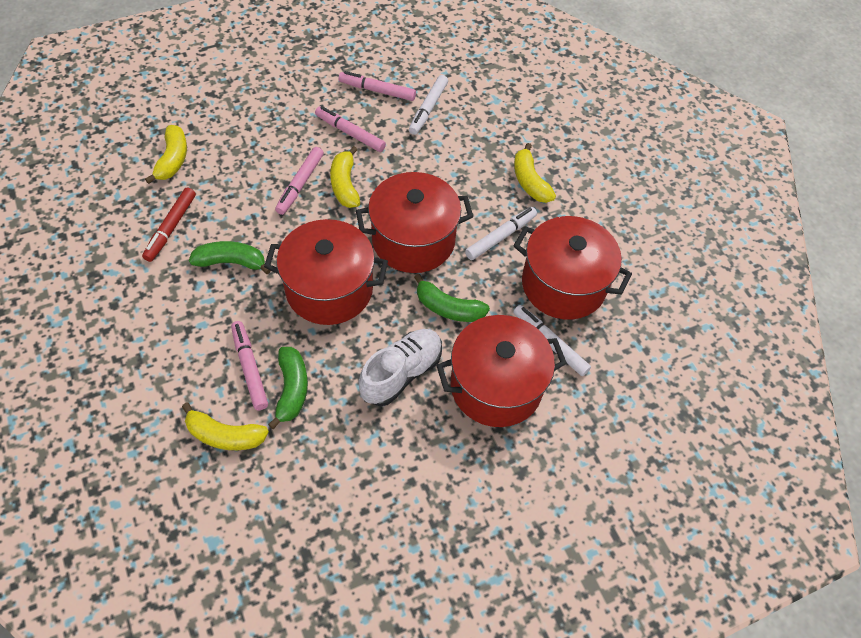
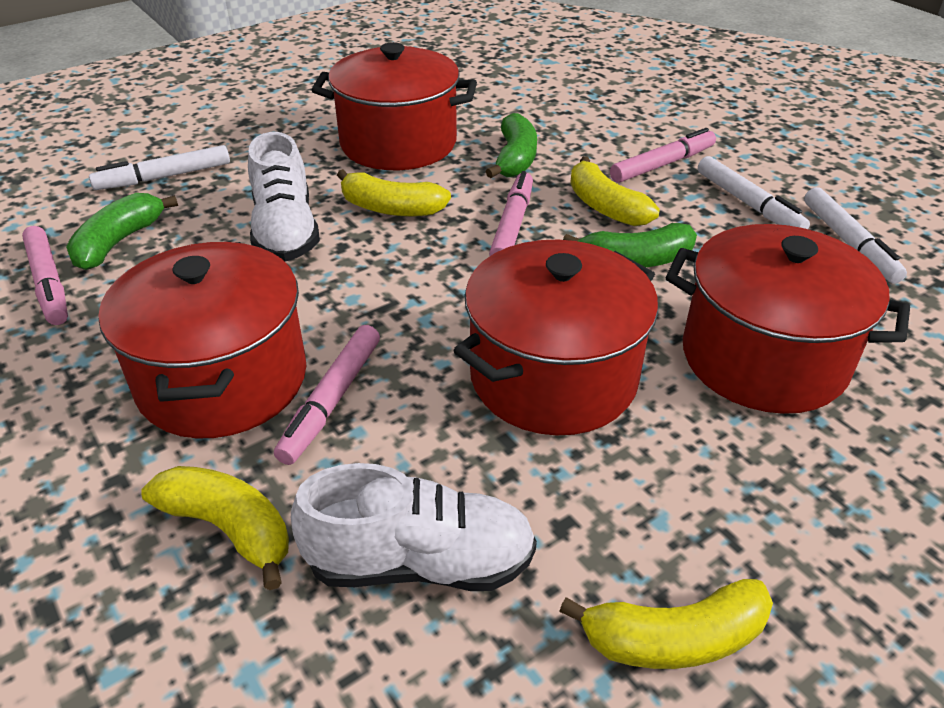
red marker: 1 -> 0
white shoe: 1 -> 2

